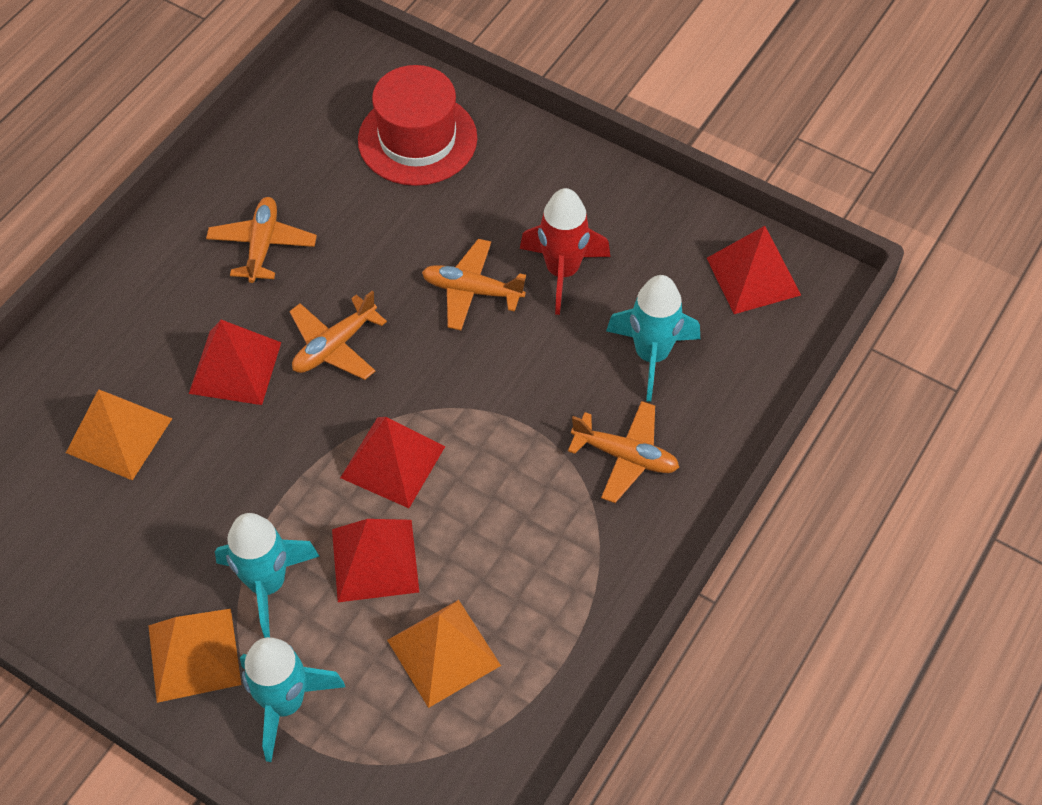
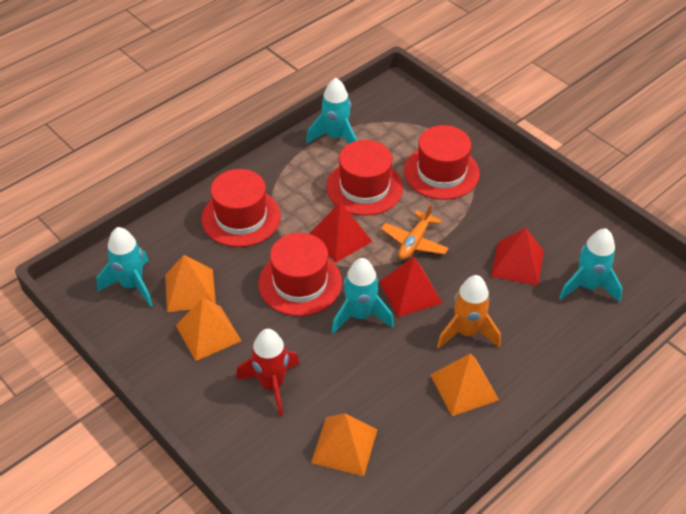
orange plane: 4 -> 1
orange pyramid: 3 -> 4
orange rocket: 0 -> 1
red hat: 1 -> 4
red pyramid: 4 -> 3
turquoise rocket: 3 -> 4

